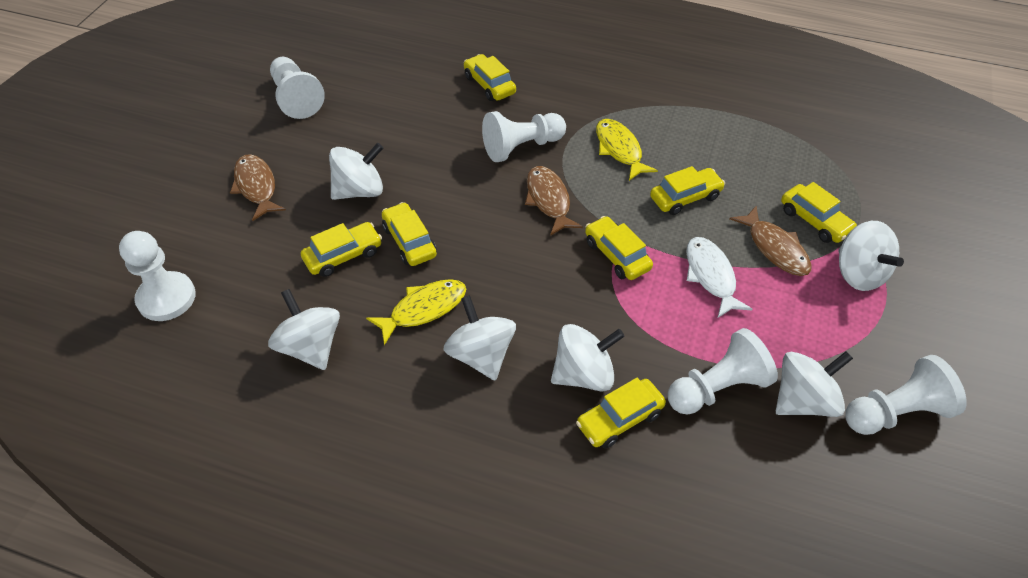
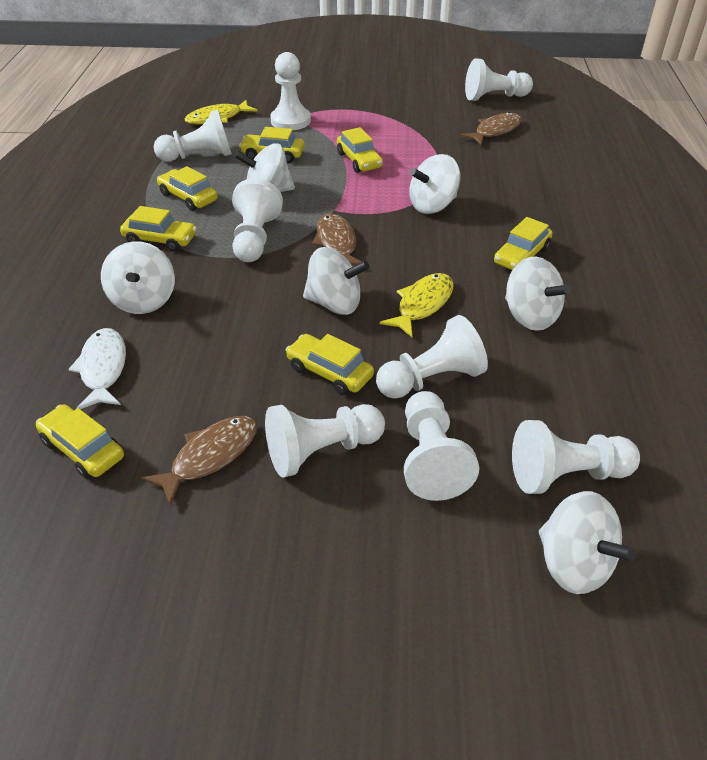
white pawn: 5 -> 8

